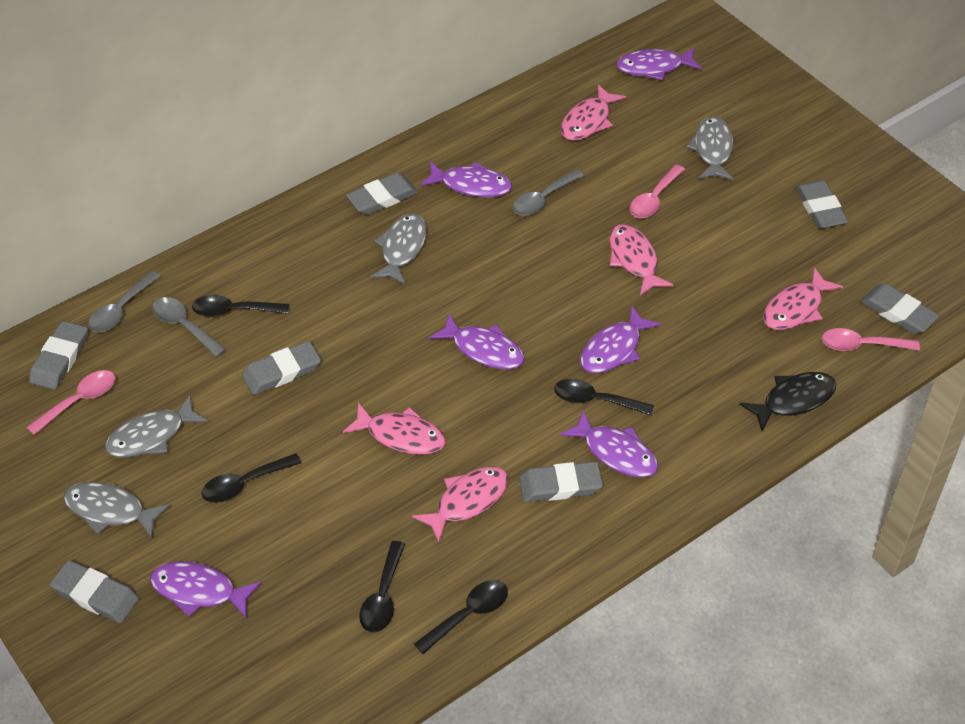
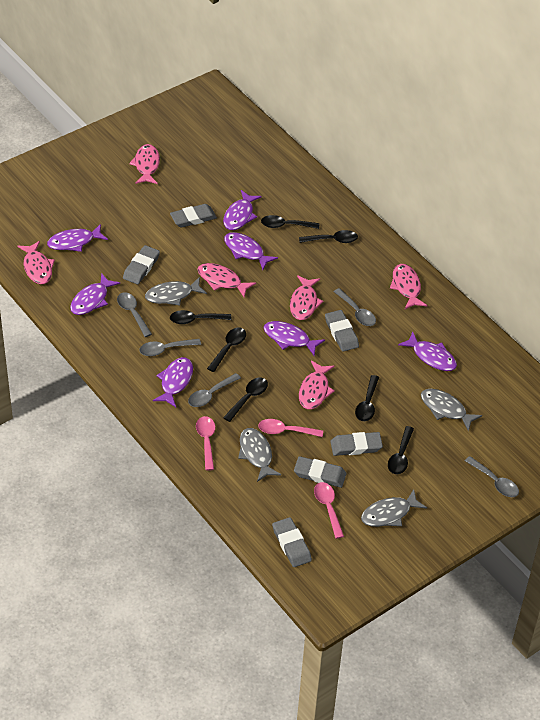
black fish: 1 -> 0
black spoon: 5 -> 7
grey eraser: 7 -> 6
grey spoon: 3 -> 5
pink fish: 5 -> 6
purple fish: 6 -> 7

